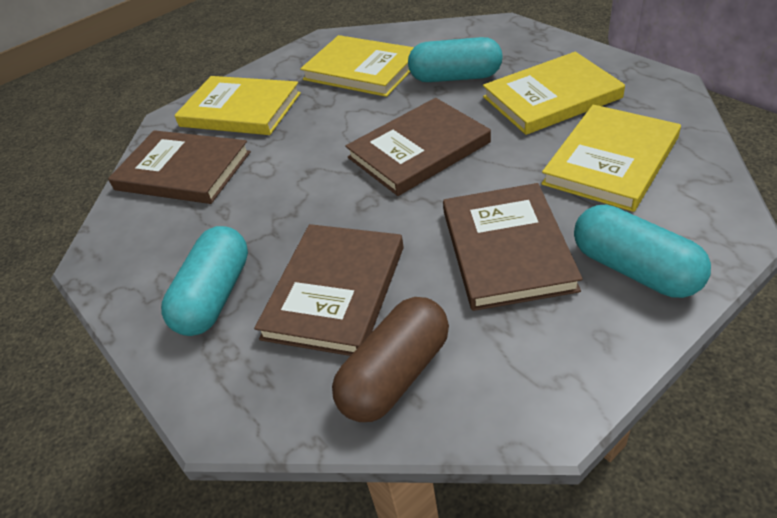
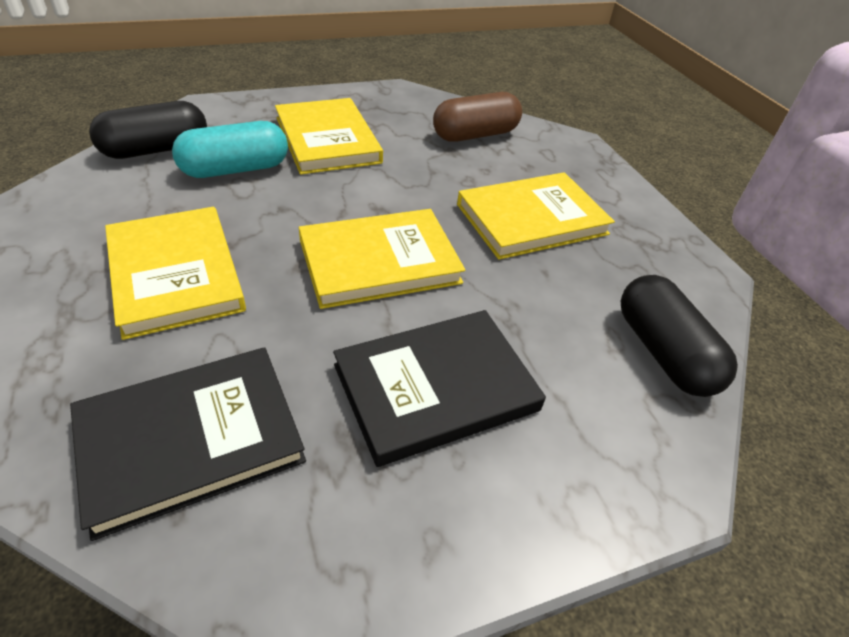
black book: 0 -> 2
black capsule: 0 -> 2
brown book: 4 -> 0
turquoise capsule: 3 -> 1

